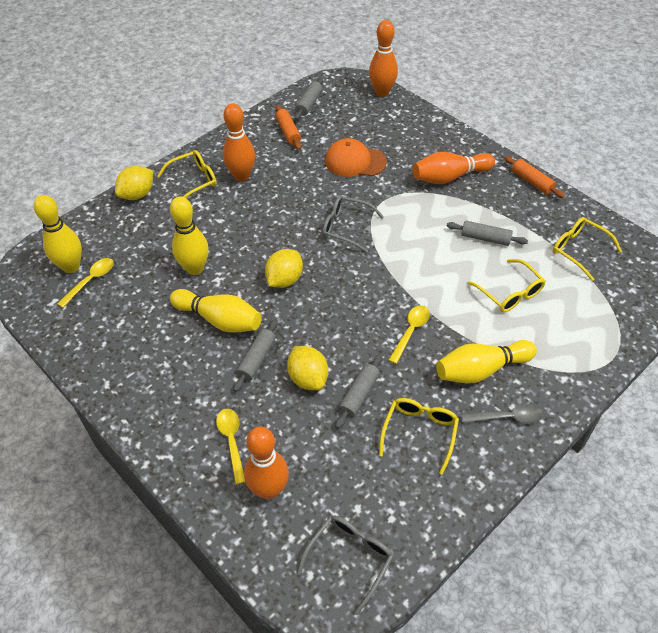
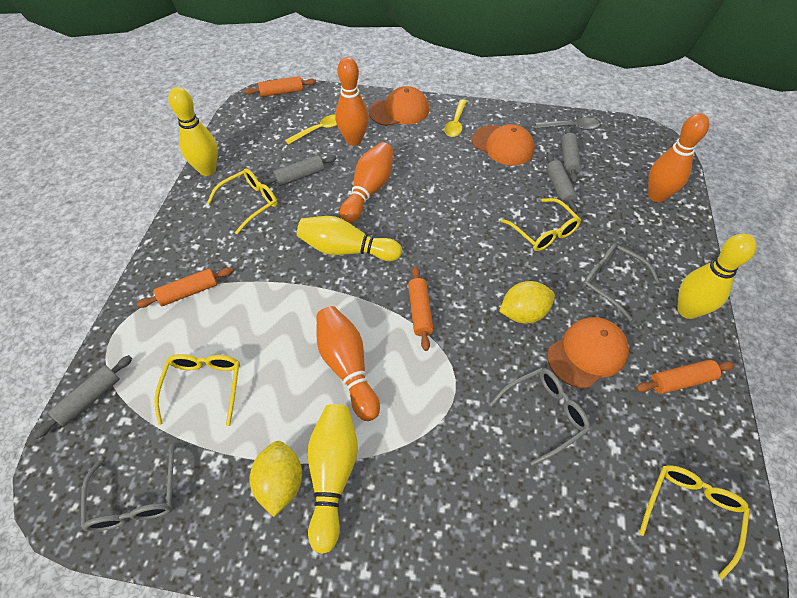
grey glasses: 2 -> 3
orange cap: 1 -> 3
orange rolling pin: 2 -> 4
yellow lemon: 3 -> 2
yellow spoon: 3 -> 2

